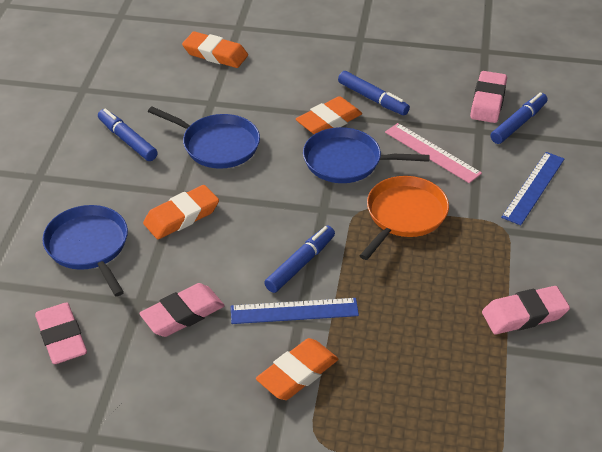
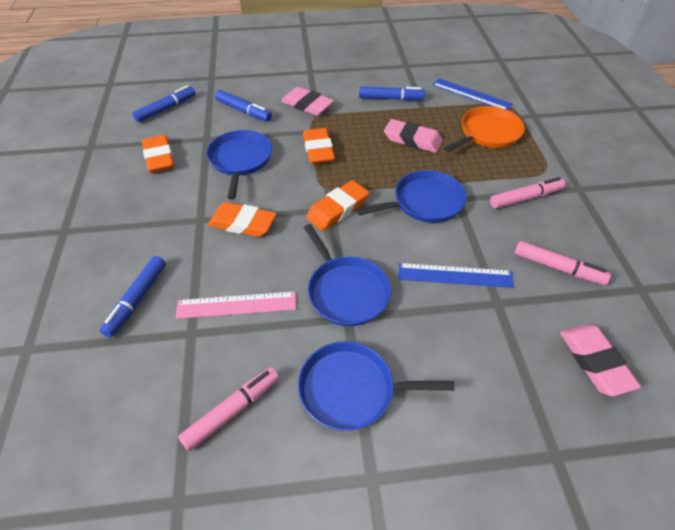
blue pan: 3 -> 4
pink eraser: 4 -> 3
pink marker: 0 -> 3

